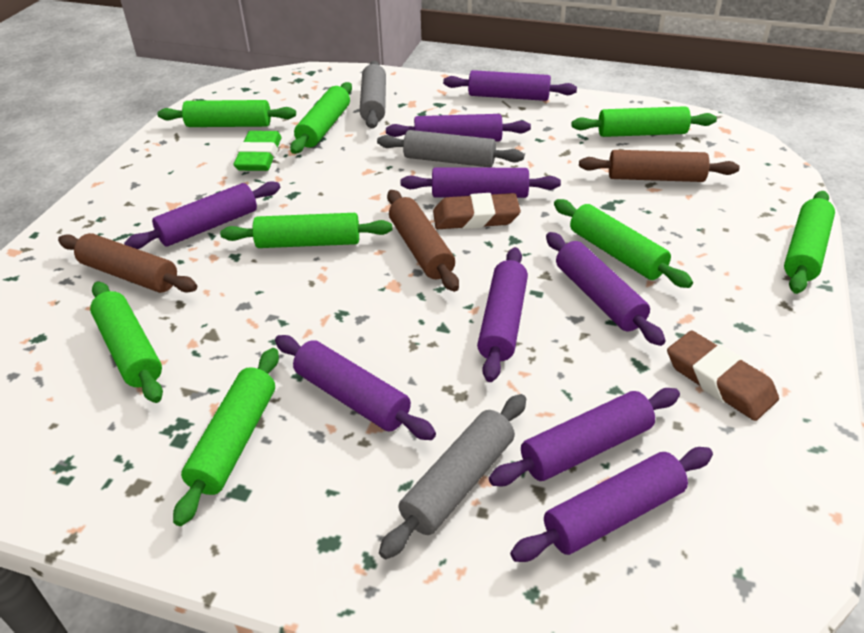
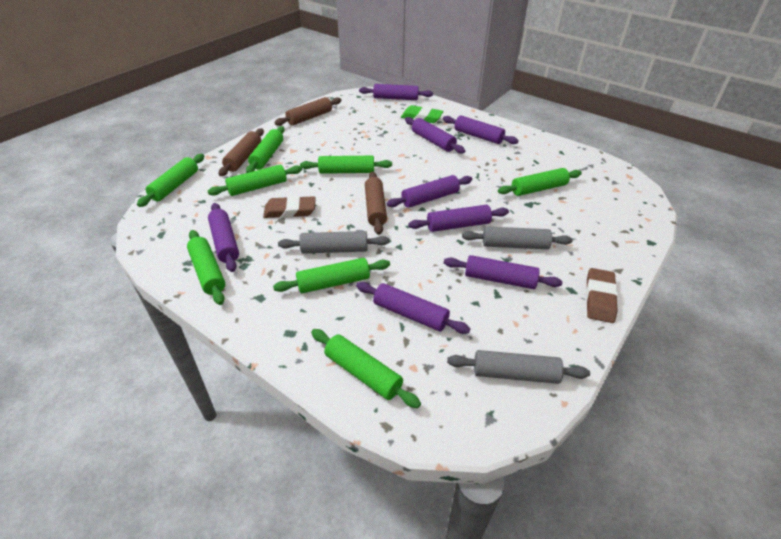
purple rolling pin: 9 -> 8

